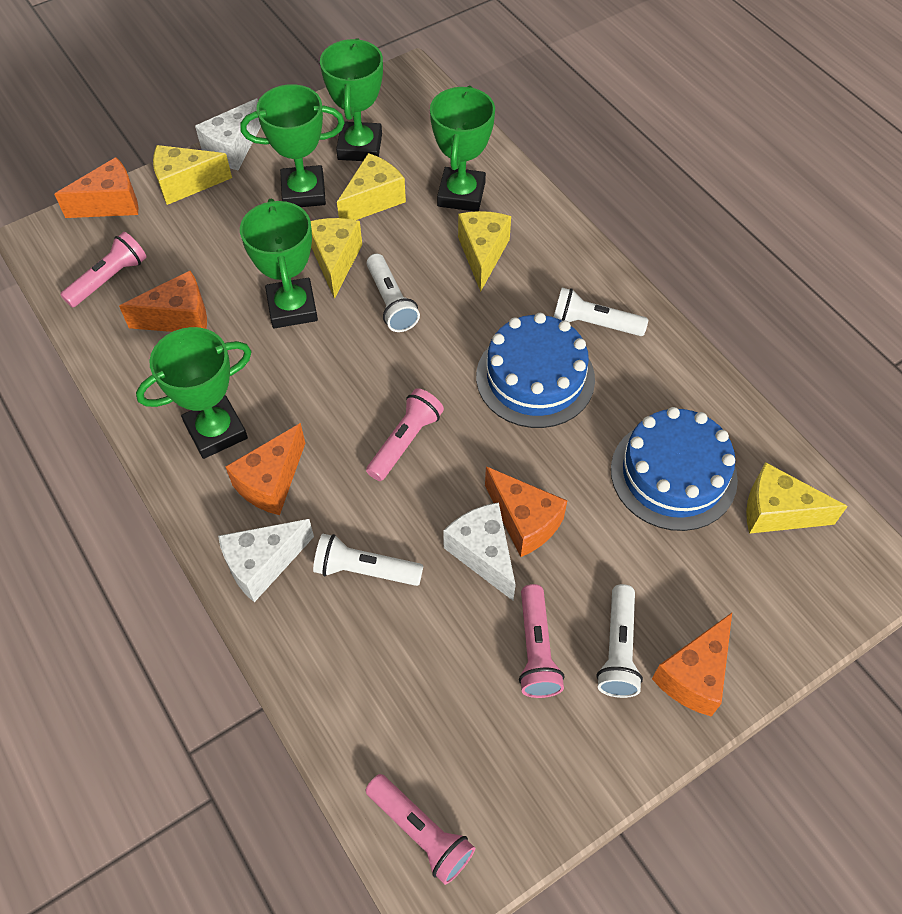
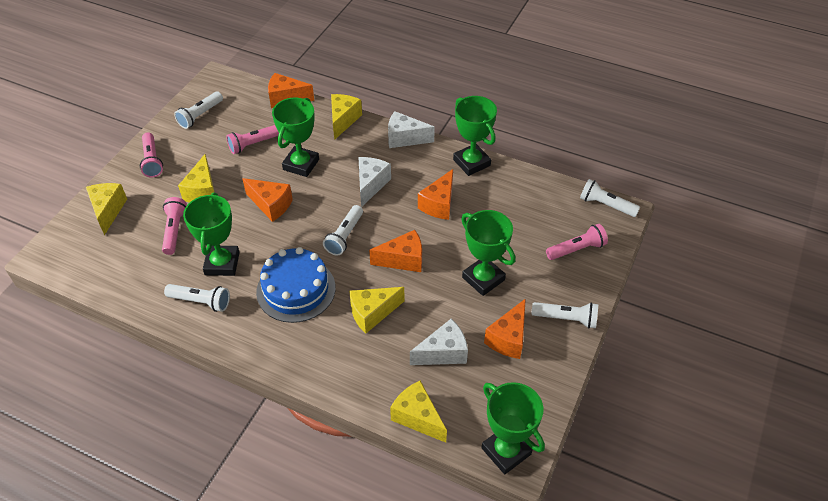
blue cake: 2 -> 1
white flashlight: 4 -> 5

